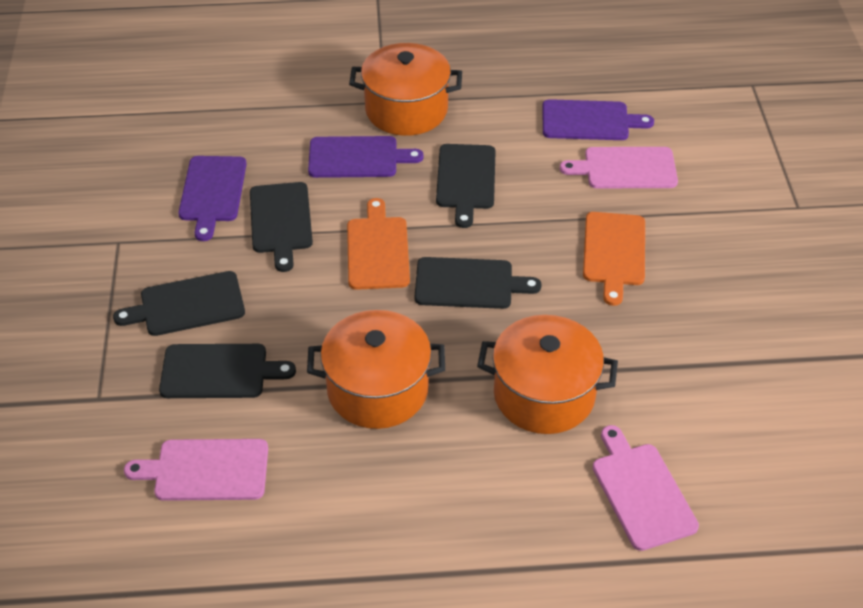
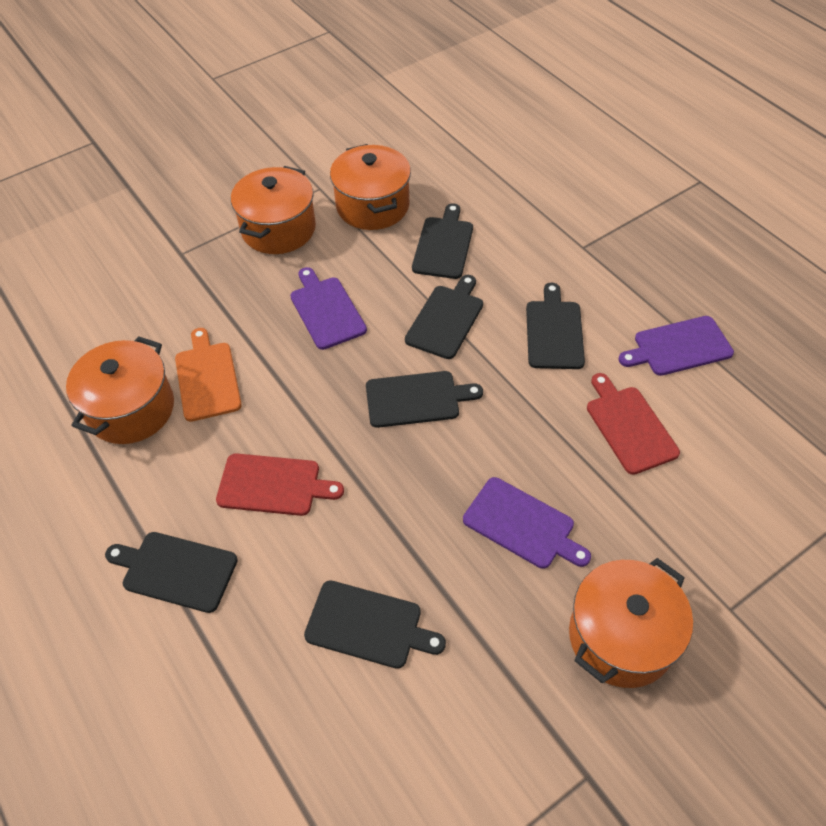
black cutting board: 5 -> 6
orange cutting board: 2 -> 1
orange pot: 3 -> 4
pink cutting board: 3 -> 0
red cutting board: 0 -> 2

